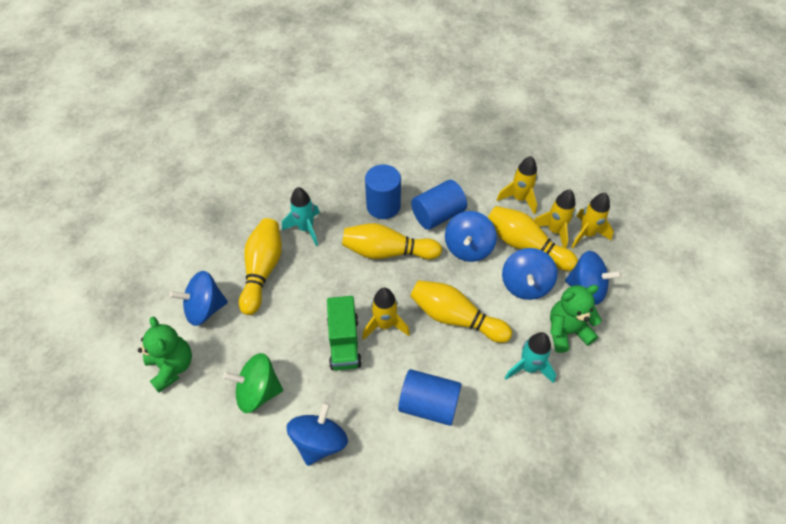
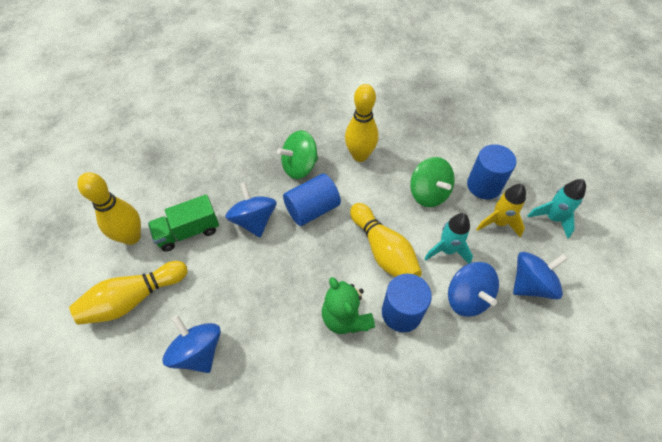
blue spinning top: 5 -> 4
green spinning top: 1 -> 2
green teddy bear: 2 -> 1
yellow rocket: 4 -> 1

